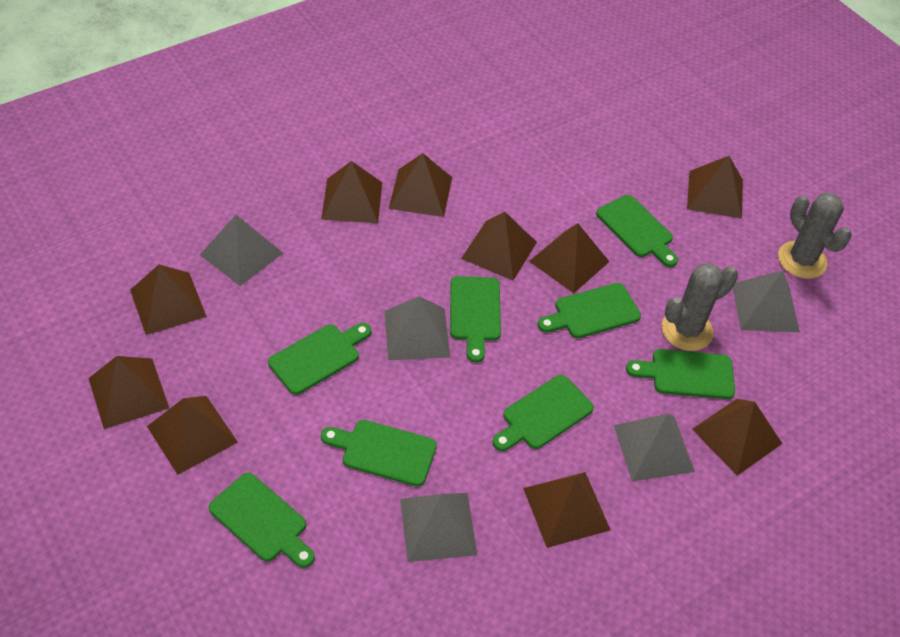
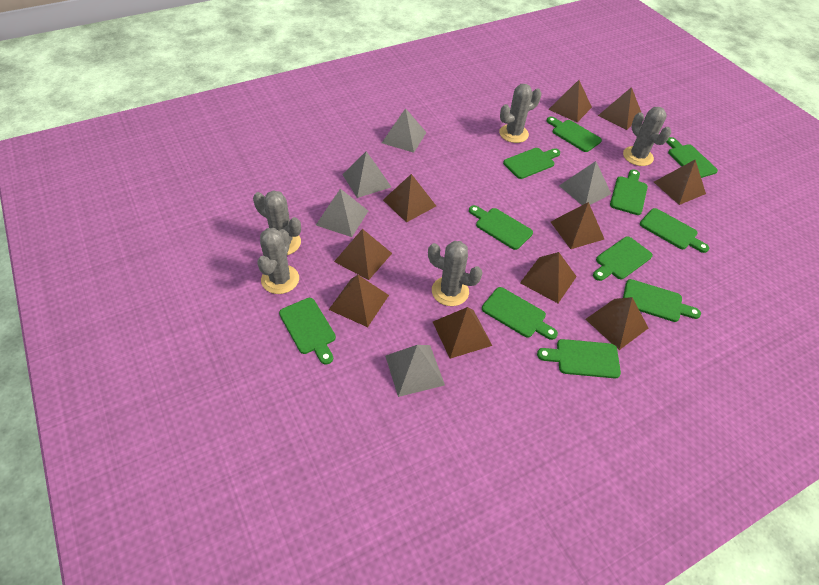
green cutting board: 8 -> 11
grey cactus: 2 -> 5

